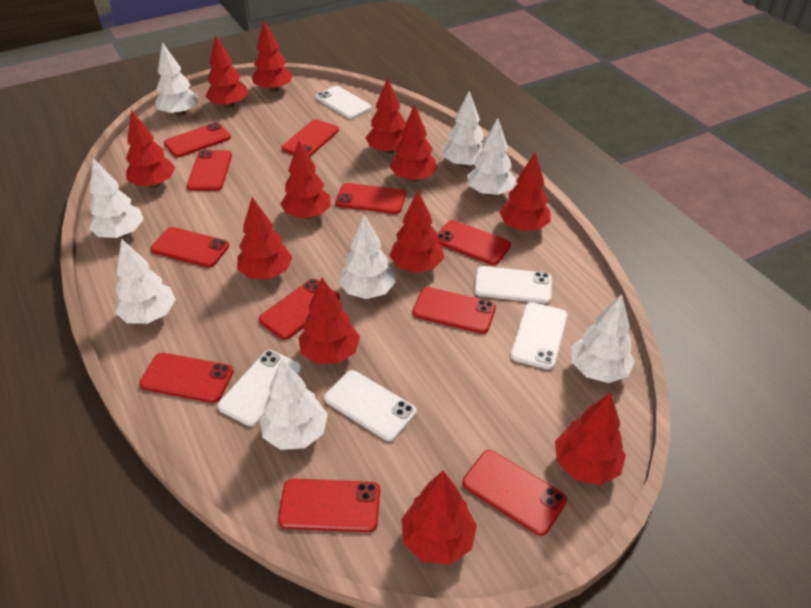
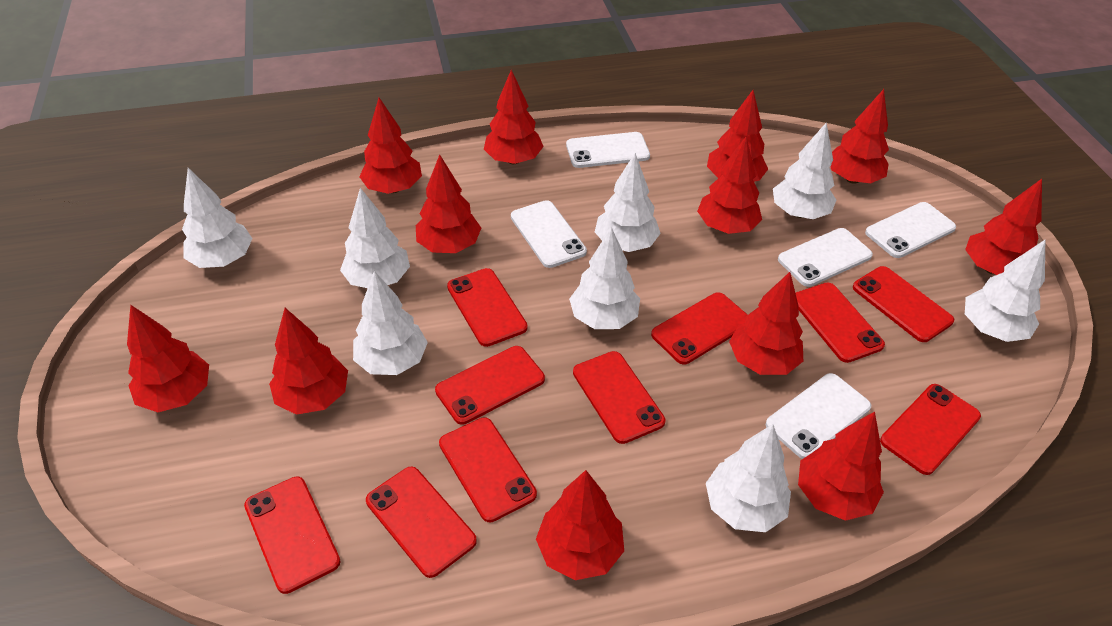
red phone: 11 -> 10

